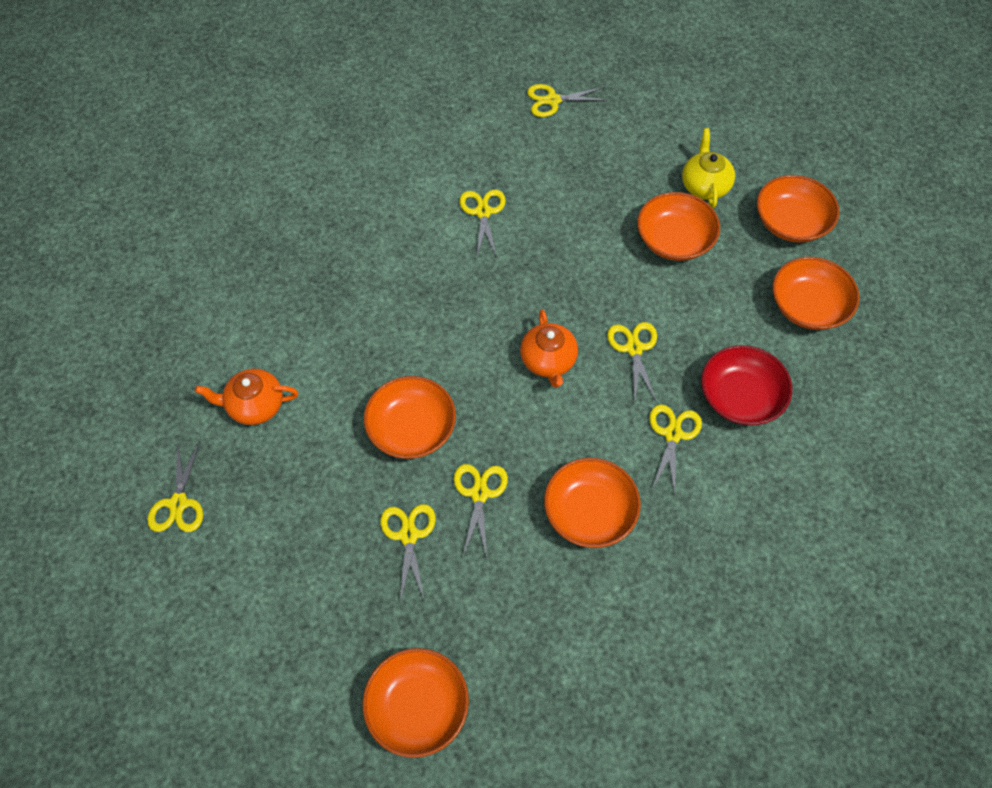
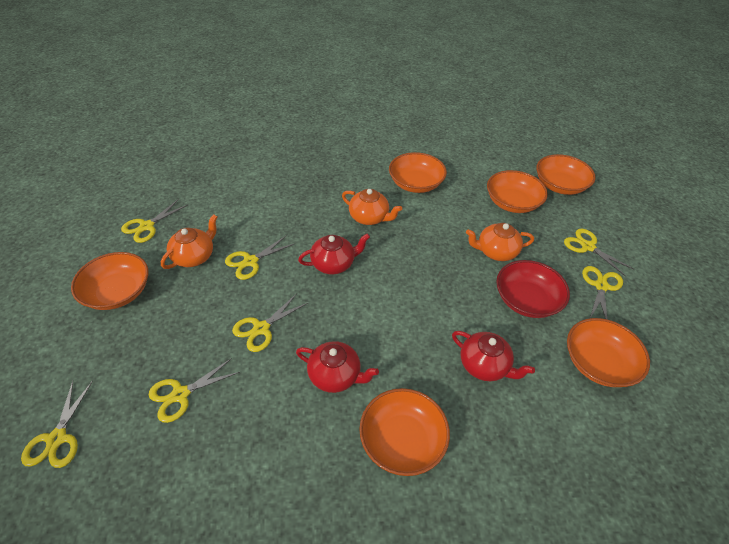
orange teapot: 2 -> 3
red teapot: 0 -> 3
yellow teapot: 1 -> 0

